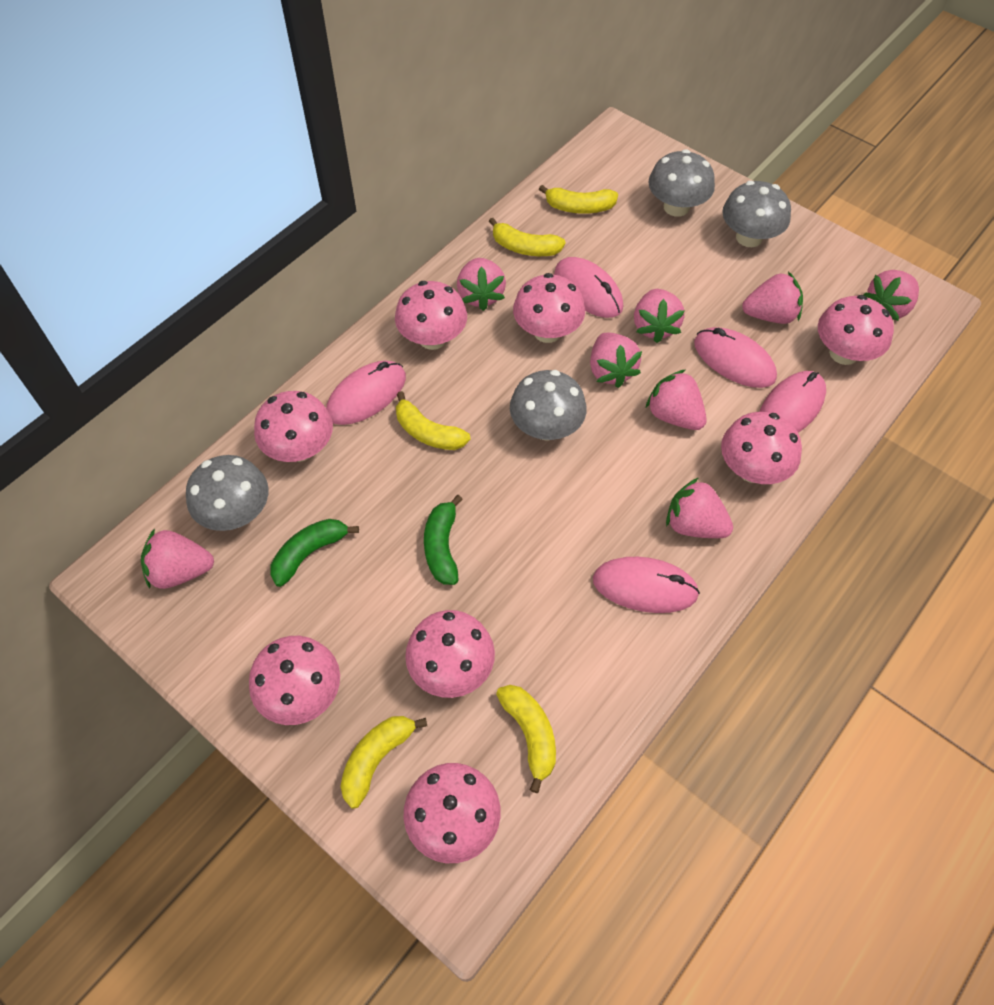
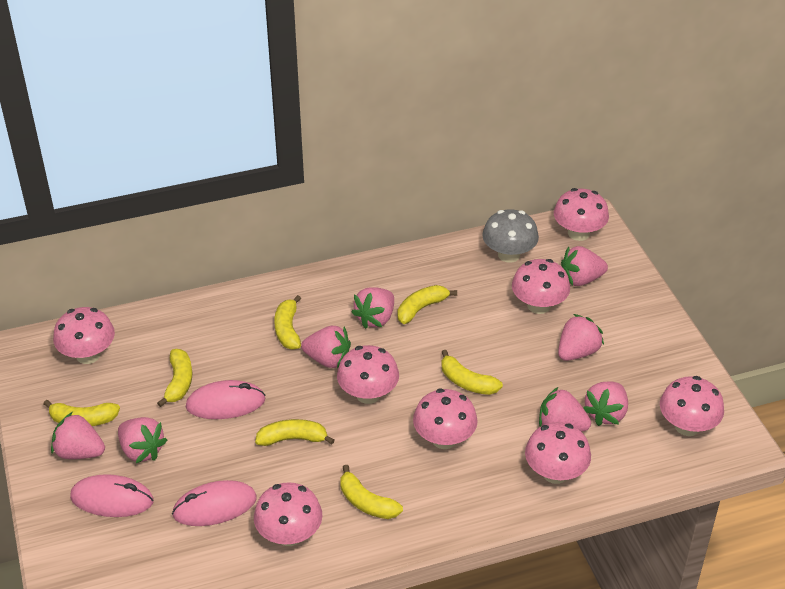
green banana: 2 -> 0
grey mushroom: 4 -> 1
pink mouse: 5 -> 3
yellow banana: 5 -> 7

